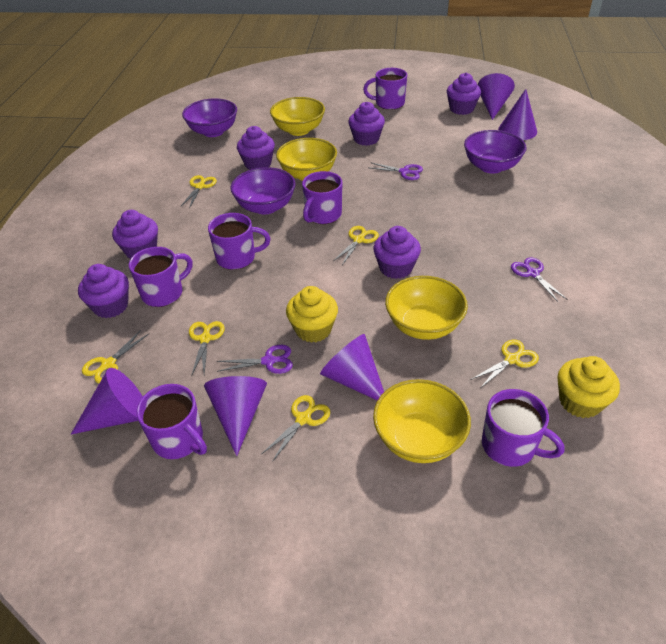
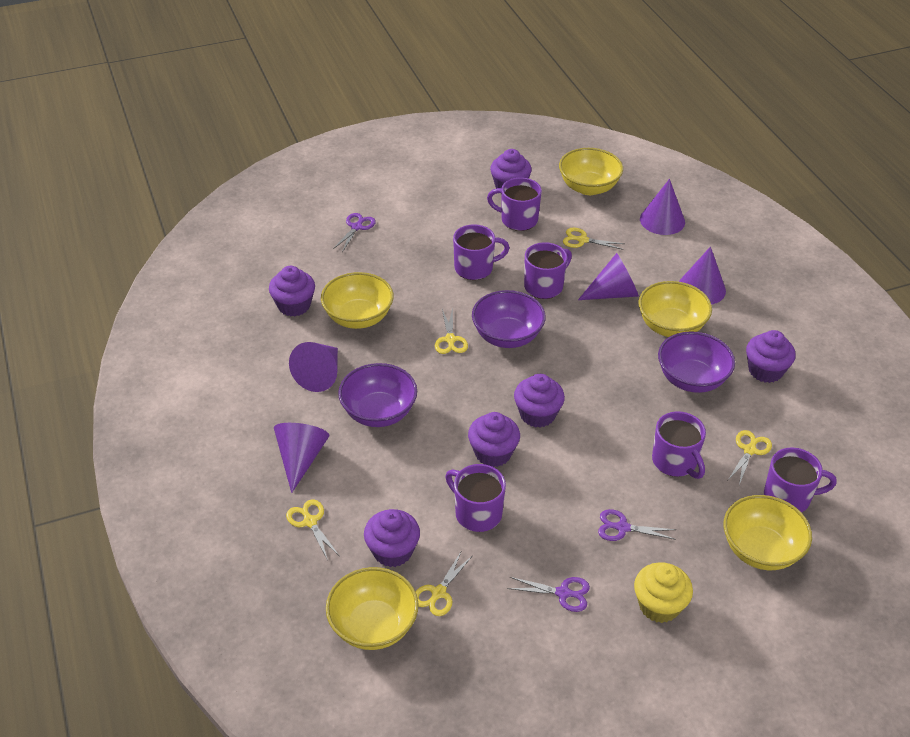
yellow bowl: 4 -> 5
yellow cupcake: 2 -> 1
yellow scissors: 6 -> 5

